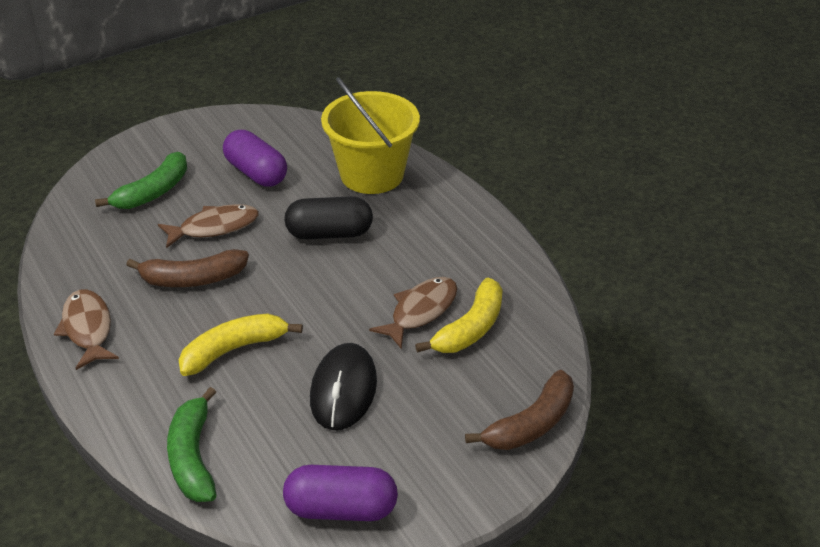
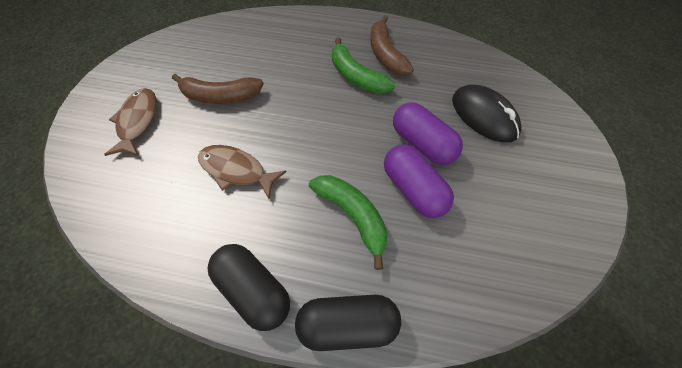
black capsule: 1 -> 2
brown fish: 3 -> 2
yellow banana: 2 -> 0
yellow bucket: 1 -> 0

